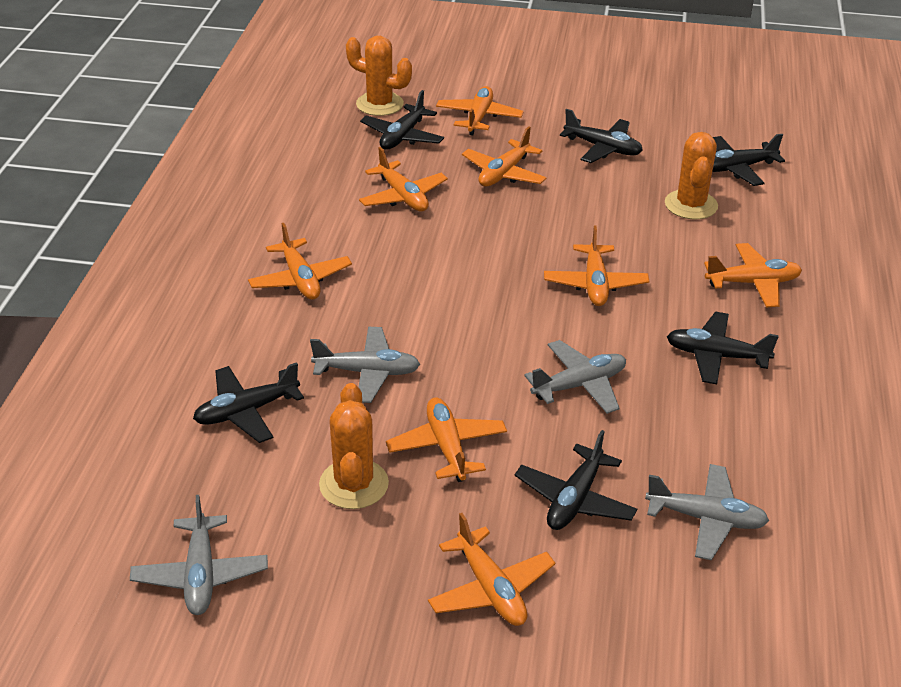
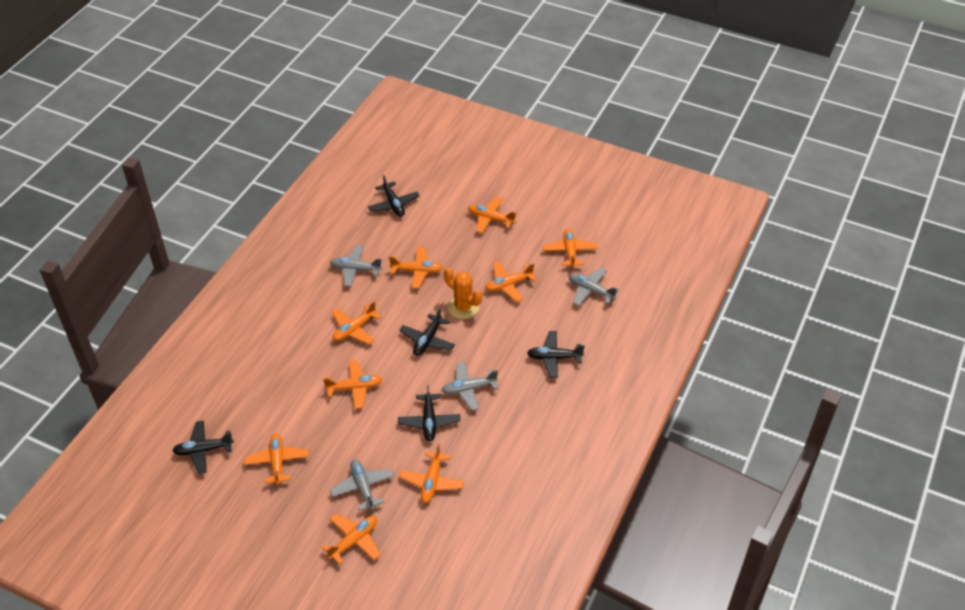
black plane: 6 -> 5
orange cactus: 3 -> 1
orange plane: 8 -> 9

